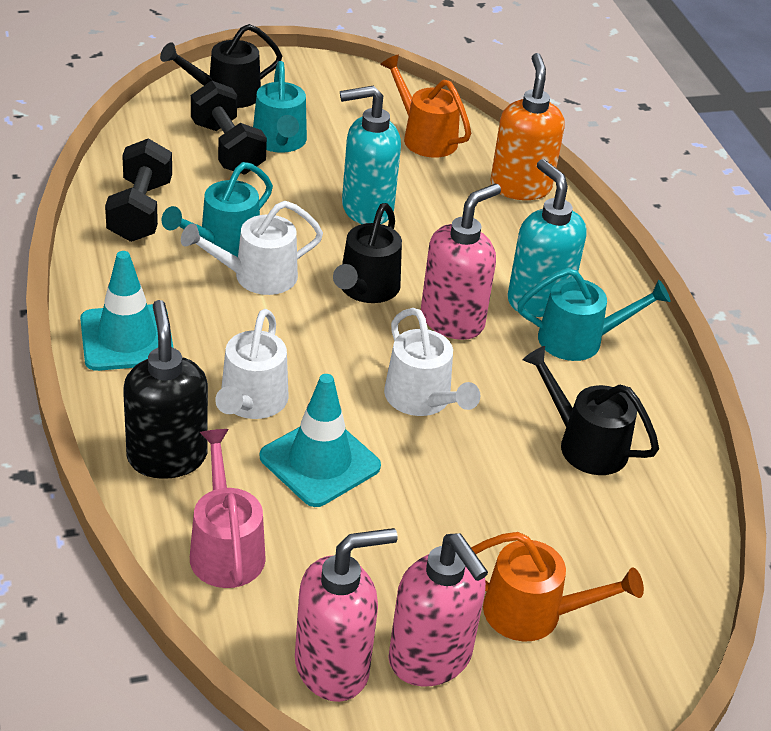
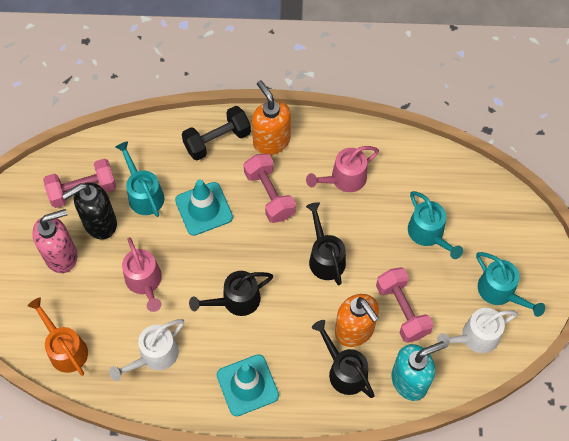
black dumbbell: 2 -> 1
orange soap dispenser: 1 -> 2
orange watering can: 2 -> 1
pink dumbbell: 0 -> 3
pink soap dispenser: 3 -> 1
pink watering can: 1 -> 2
turquoise soap dispenser: 2 -> 1
white watering can: 3 -> 2

